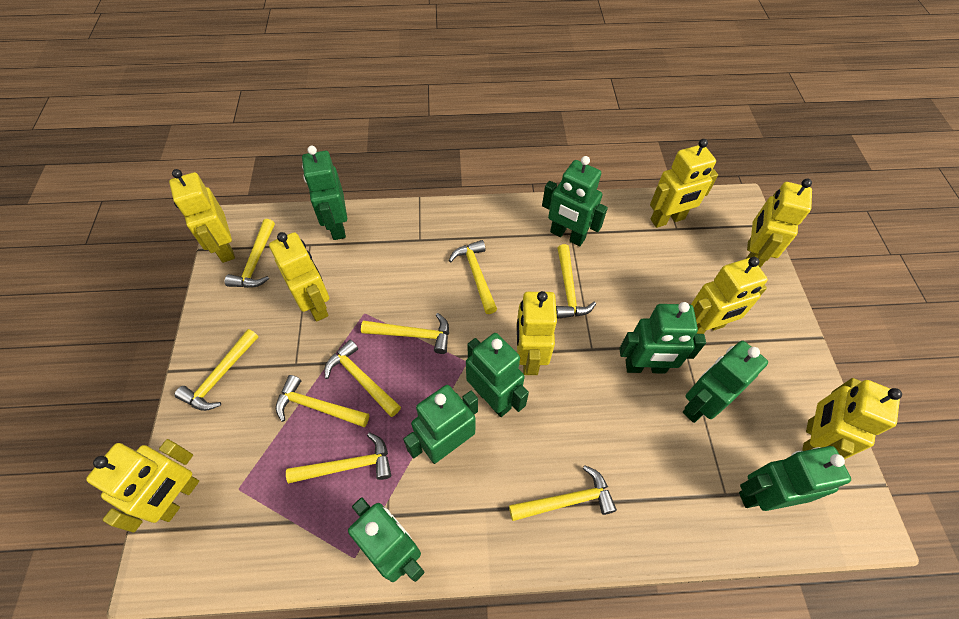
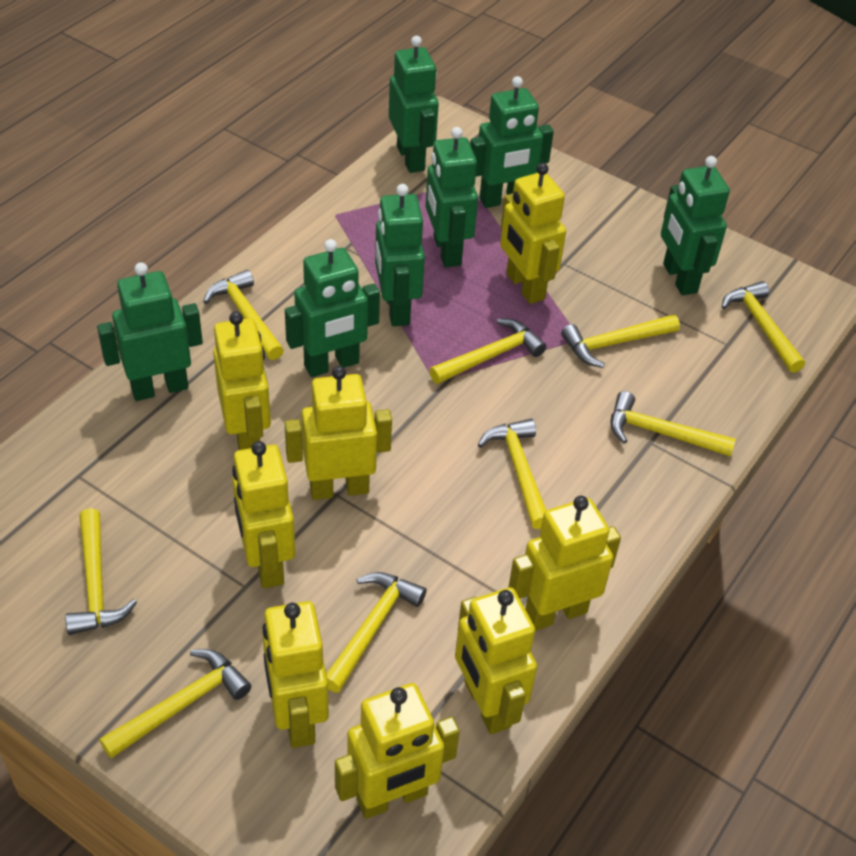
green robot: 8 -> 7

